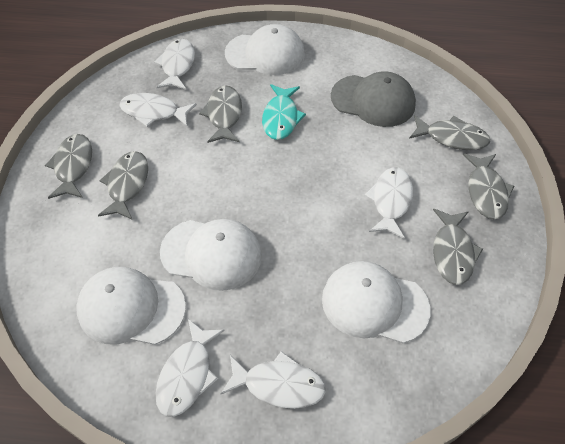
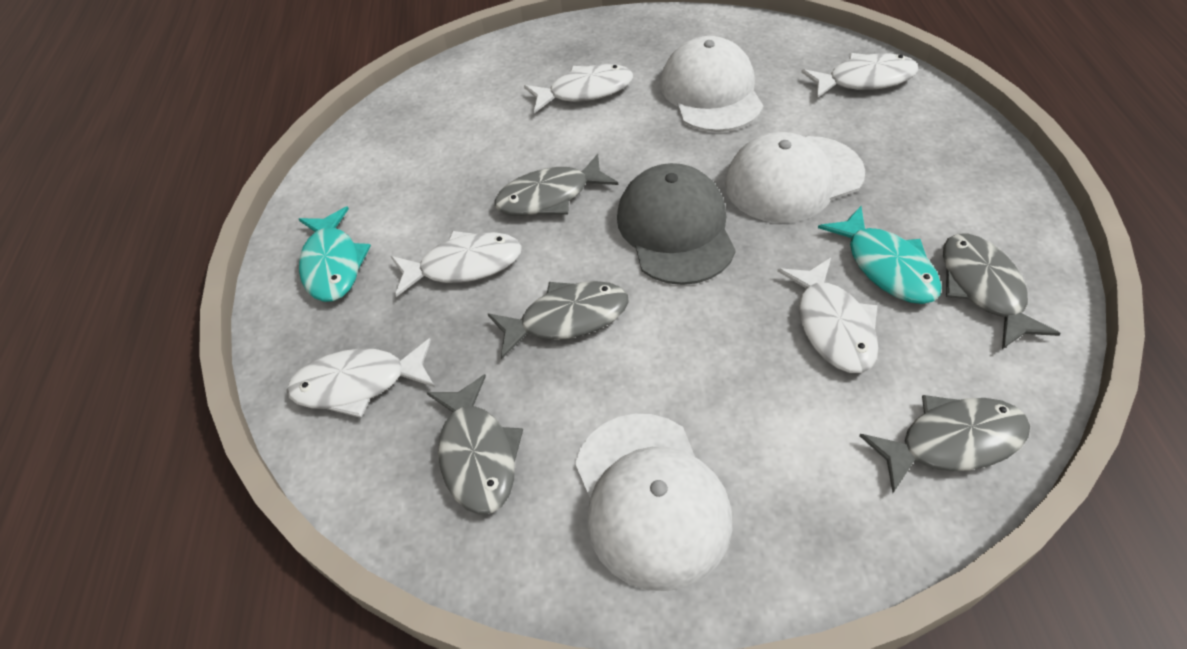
grey fish: 6 -> 5
turquoise fish: 1 -> 2
white cap: 4 -> 3

